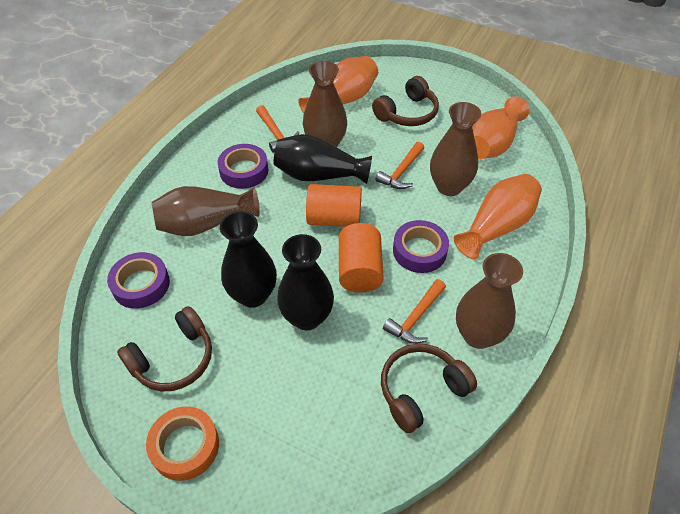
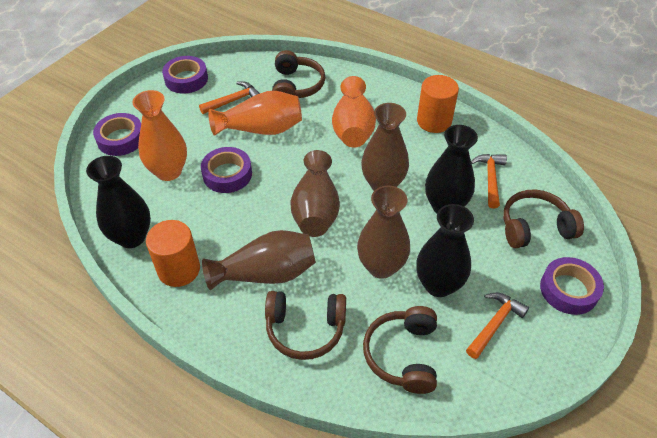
brown headphones: 3 -> 4
orange tape: 1 -> 0
purple tape: 3 -> 4

